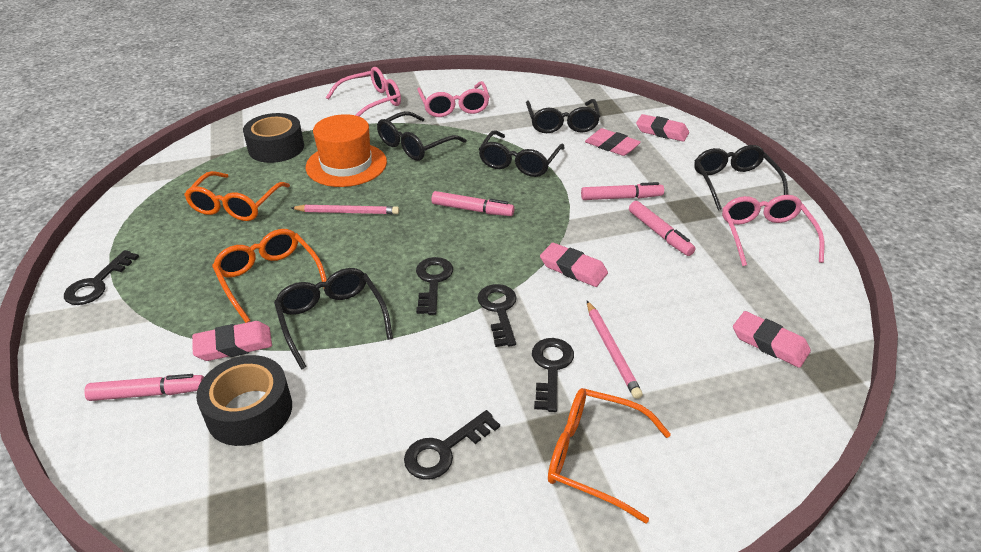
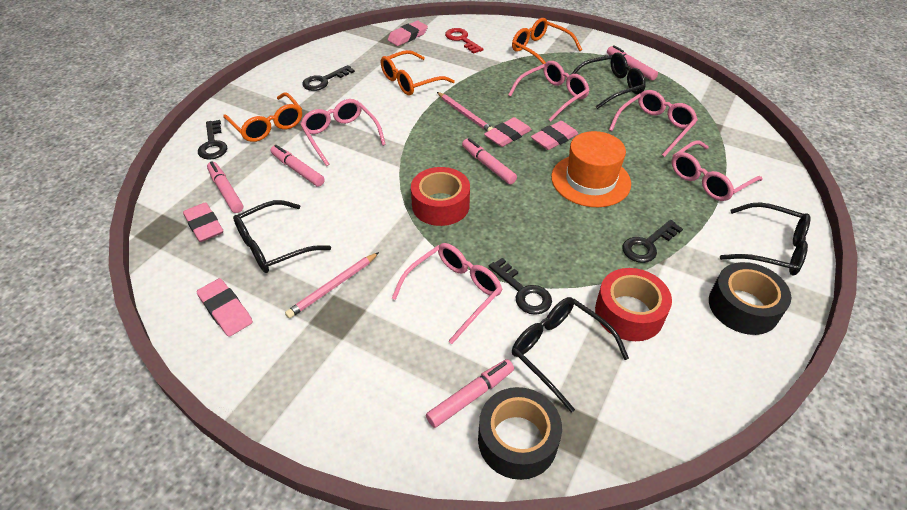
black glasses: 5 -> 4
black key: 5 -> 4
pink glasses: 3 -> 5
pink marker: 4 -> 5
red key: 0 -> 1
red tape: 0 -> 2

